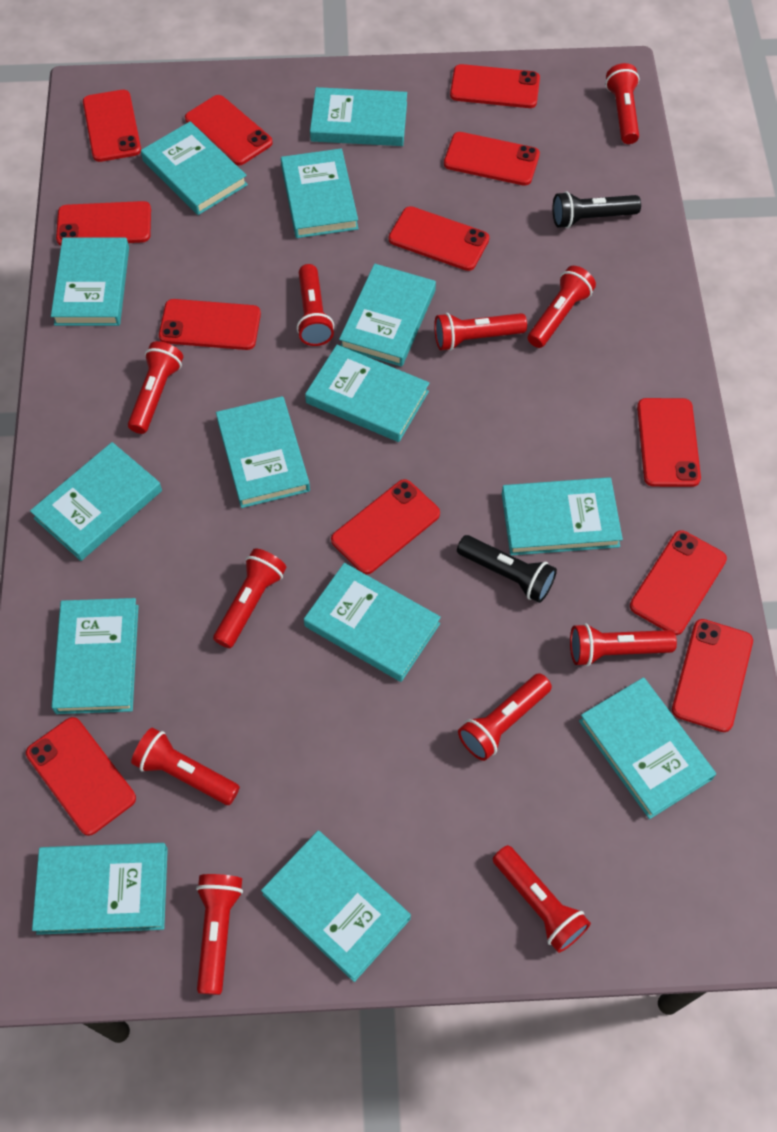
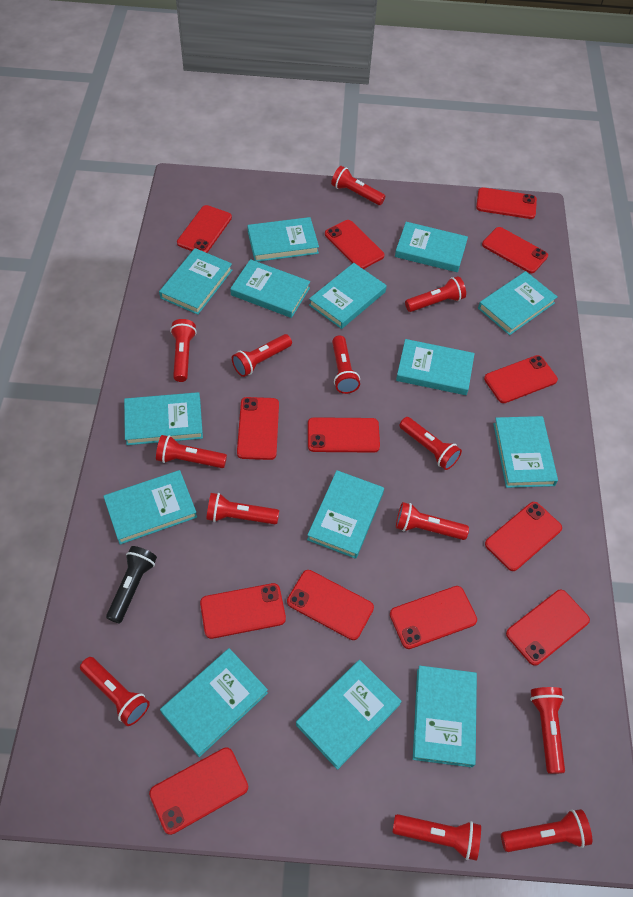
black flashlight: 2 -> 1
red flashlight: 11 -> 13
red phone: 12 -> 13

